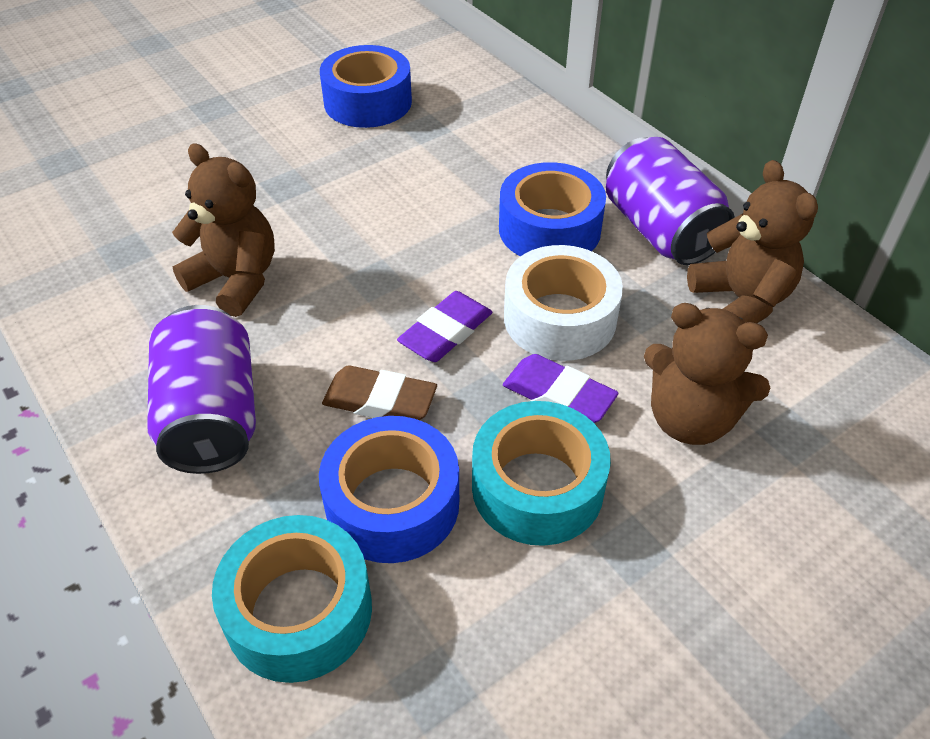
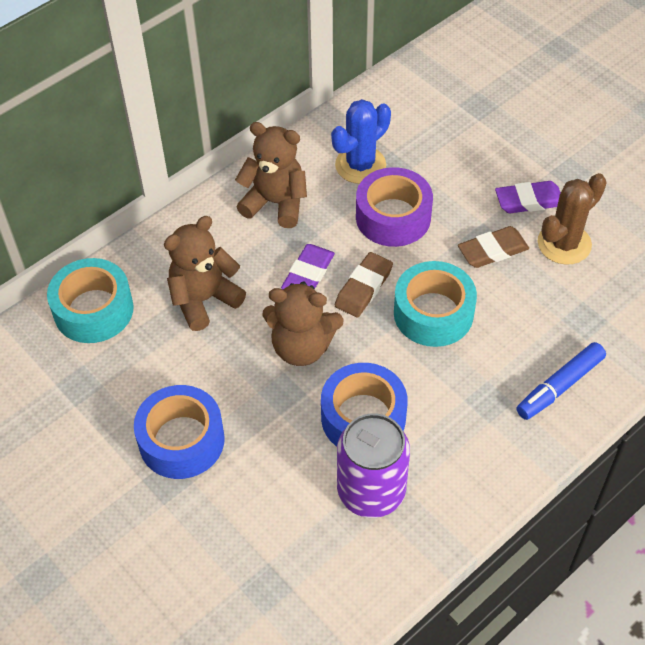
blue cactus: 0 -> 1
blue marker: 0 -> 1
blue tape: 3 -> 2
brown cactus: 0 -> 1
brown eraser: 1 -> 2
purple can: 2 -> 1
purple tape: 0 -> 1
white tape: 1 -> 0

